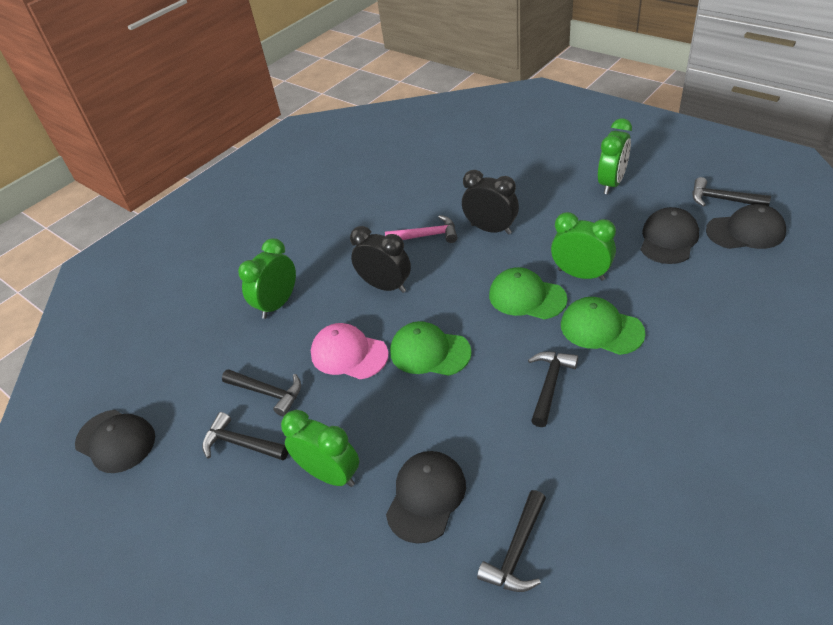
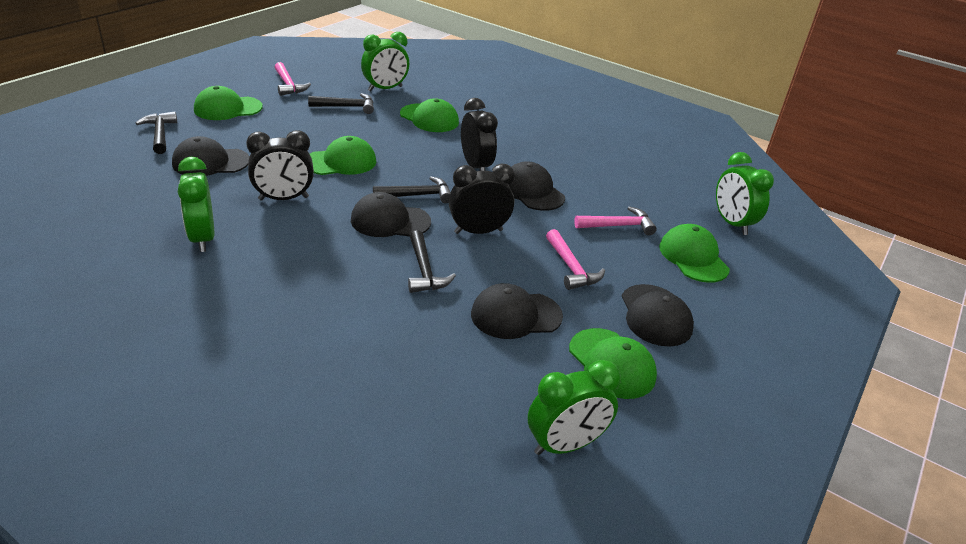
black cap: 4 -> 5
black clock: 2 -> 3
black hammer: 5 -> 4
green cap: 3 -> 5
pink cap: 1 -> 0
pink hammer: 1 -> 3

